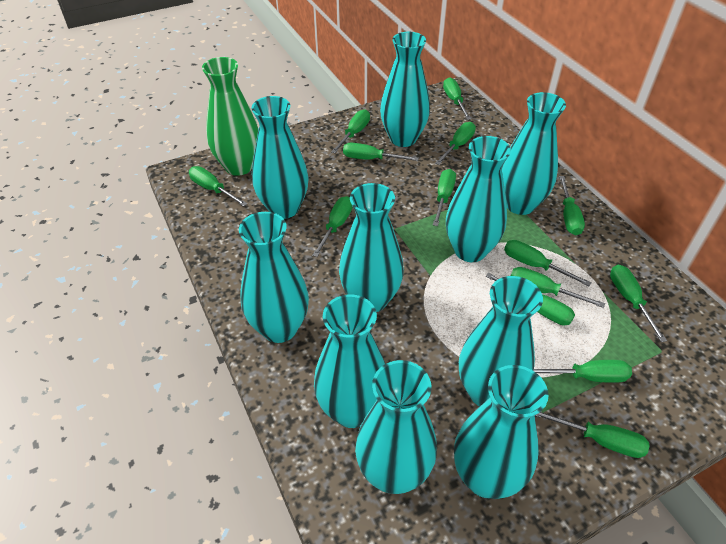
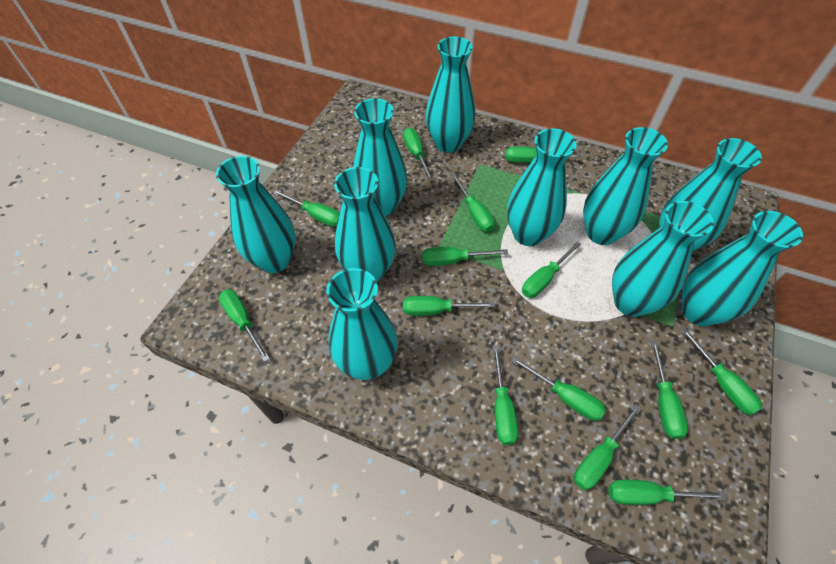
green vase: 1 -> 0

